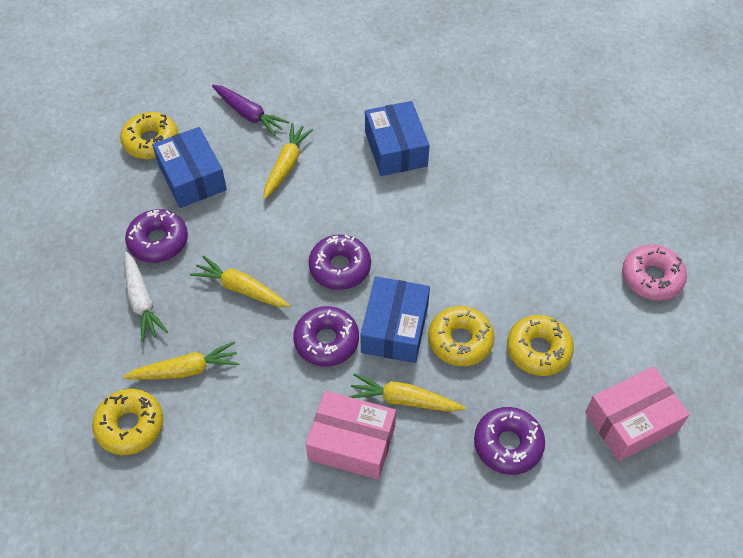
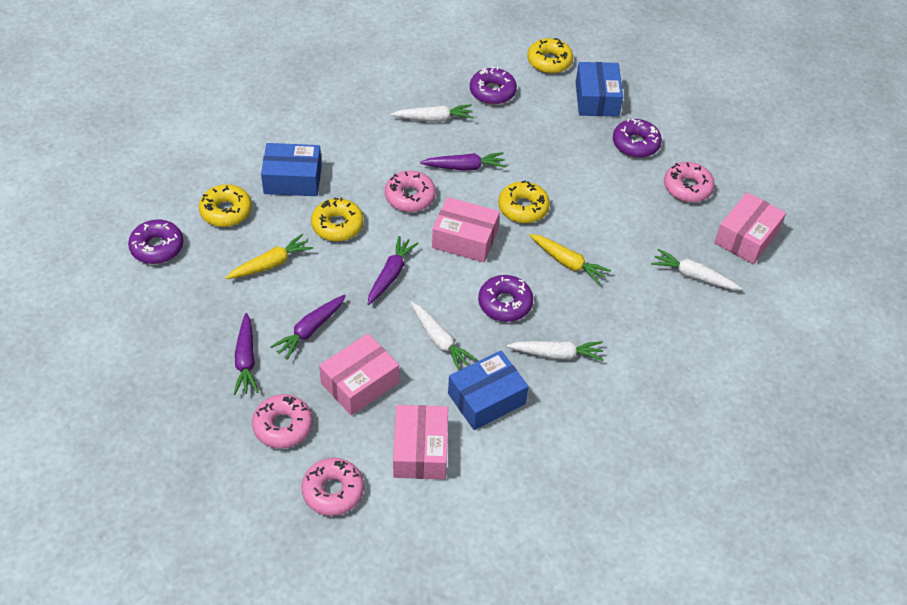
pink box: 2 -> 4
pink donut: 1 -> 4
purple carrot: 1 -> 4
white carrot: 1 -> 4
yellow carrot: 4 -> 2

